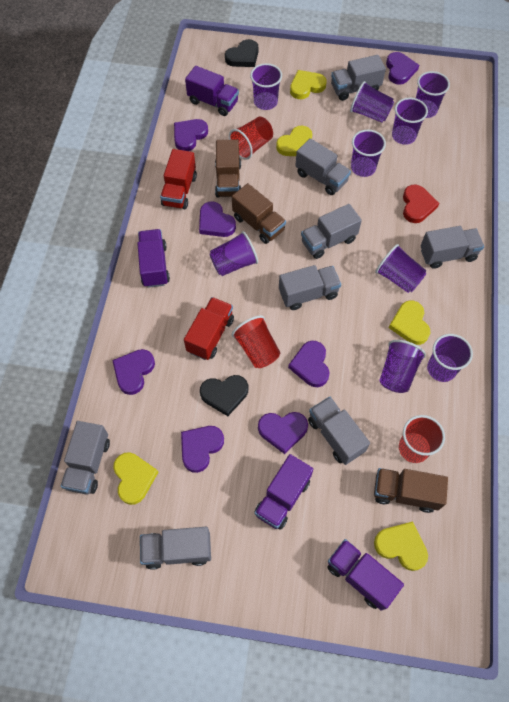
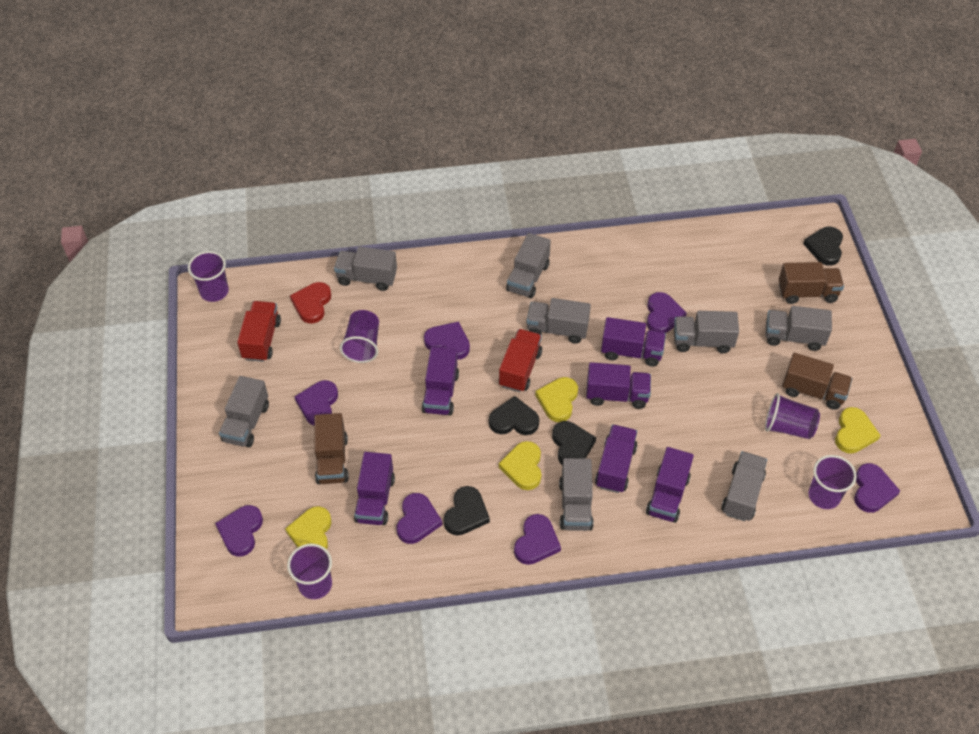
black heart: 2 -> 4
purple cup: 9 -> 5
purple truck: 4 -> 6
red cup: 3 -> 0
yellow heart: 5 -> 4

